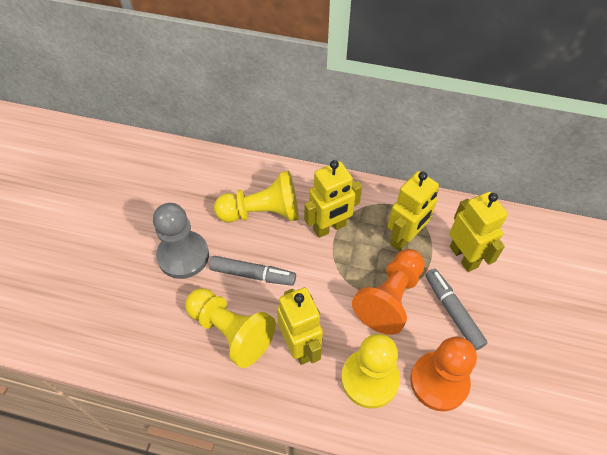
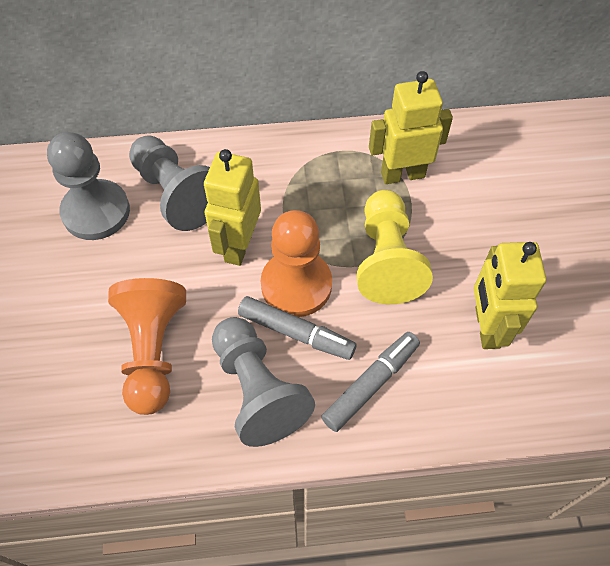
grey pawn: 1 -> 3
yellow pawn: 3 -> 1
yellow robot: 4 -> 3

